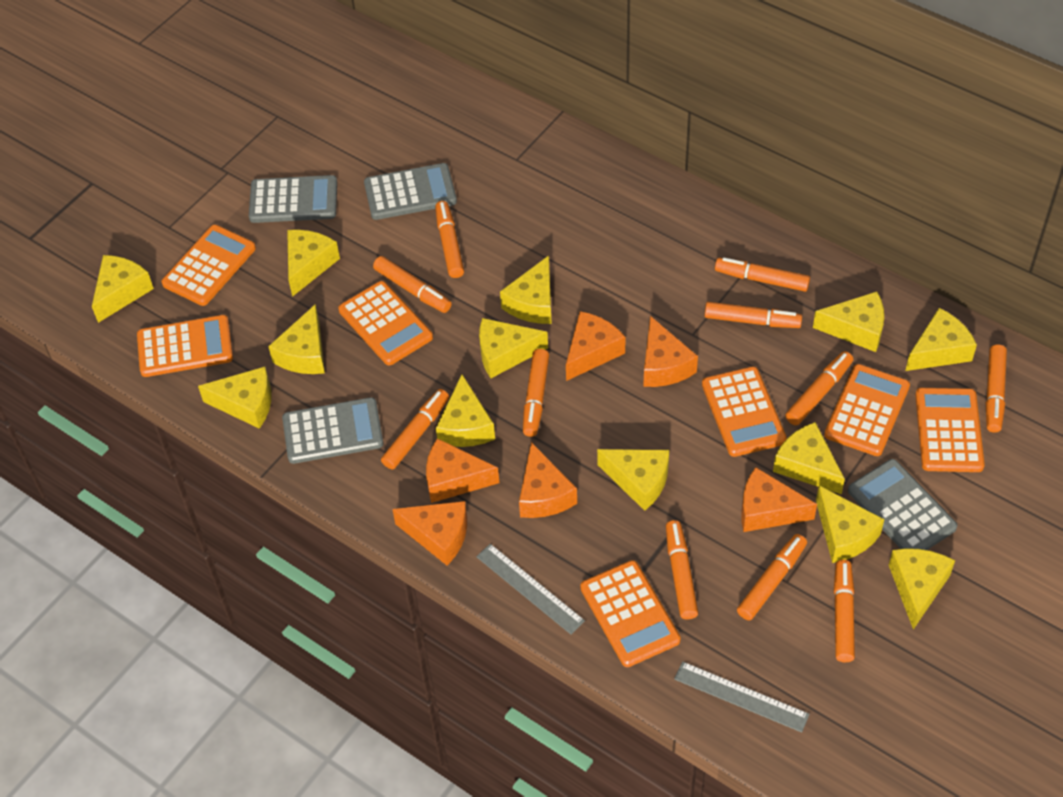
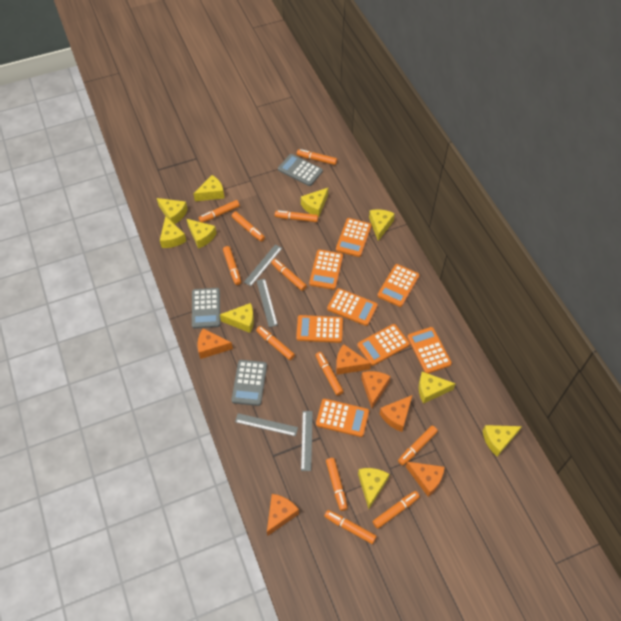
grey calculator: 4 -> 3
grey ruler: 2 -> 4
orange calculator: 7 -> 8
orange marker: 11 -> 12
yellow cheese: 13 -> 10

